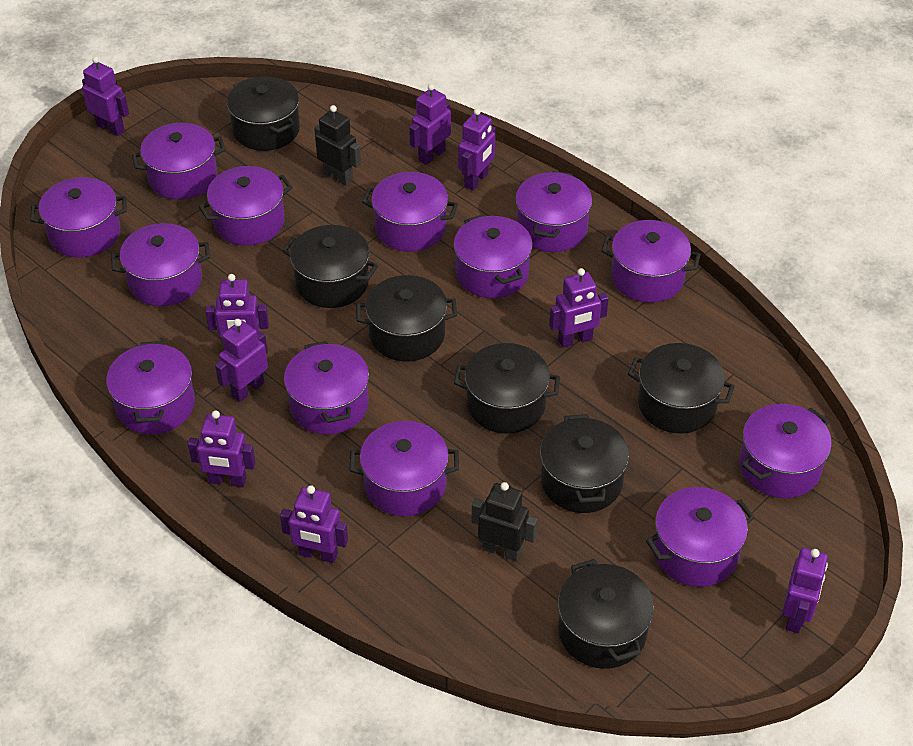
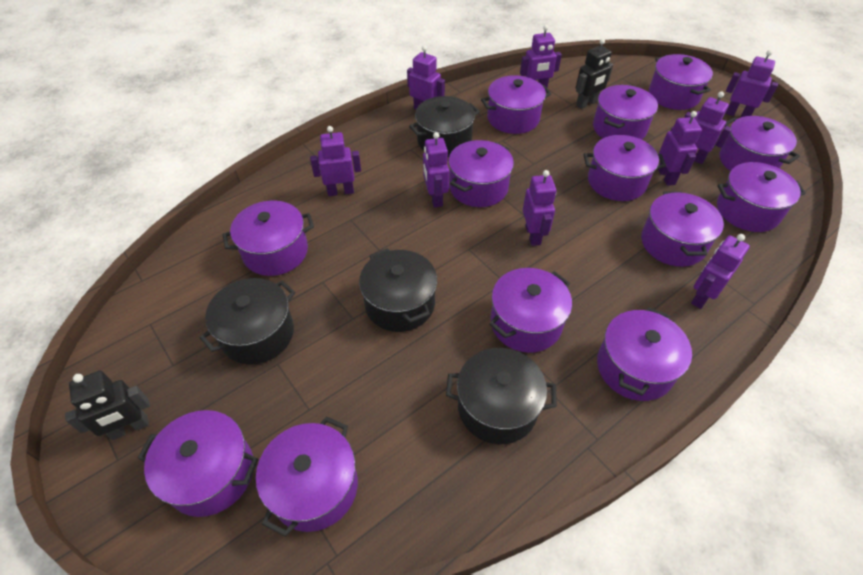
black pot: 7 -> 4

